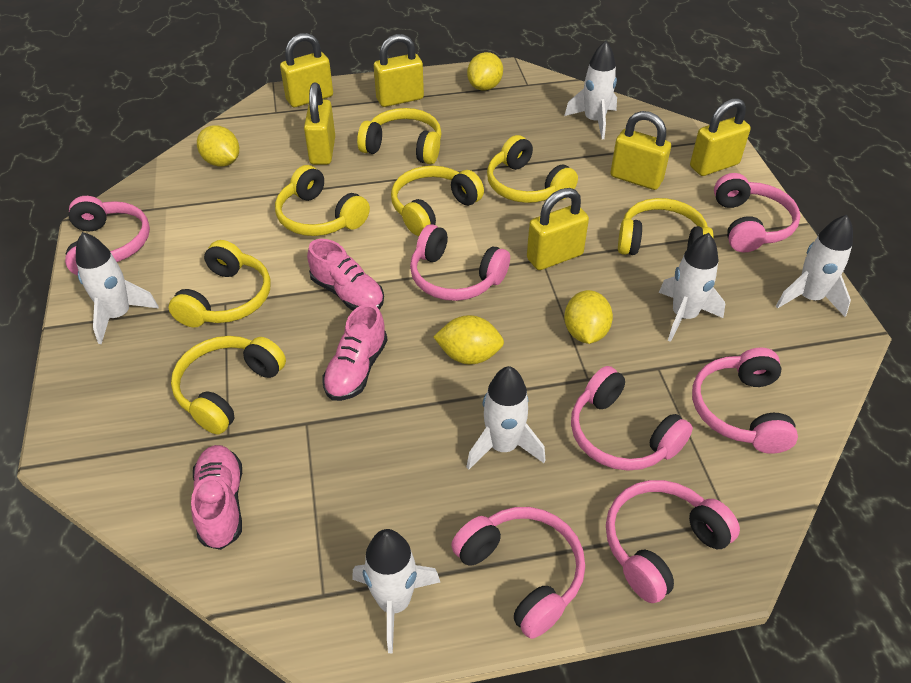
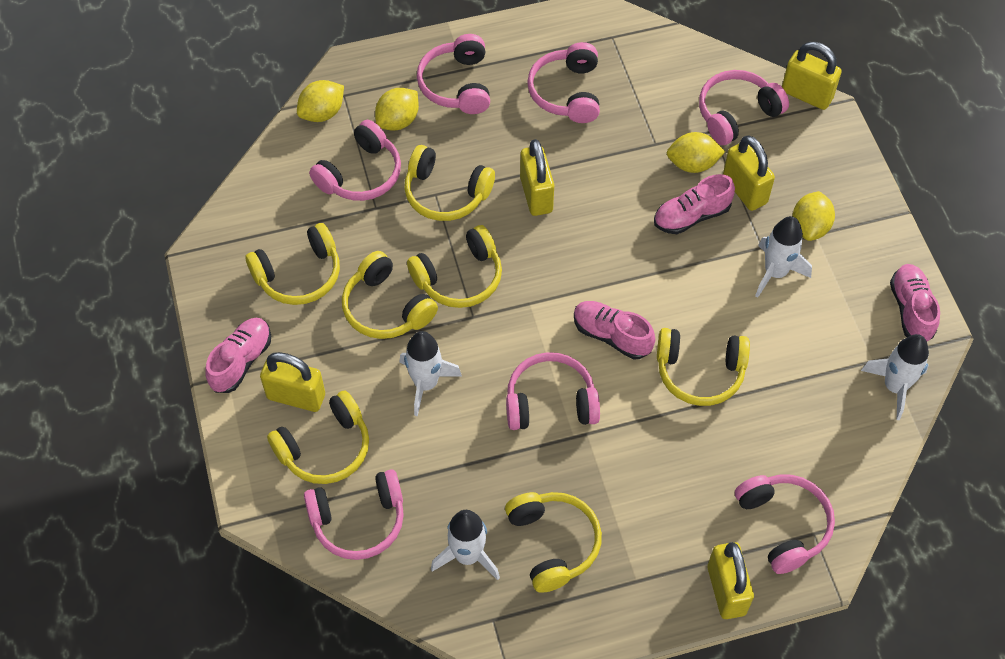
pink shoe: 3 -> 4
white rocket: 6 -> 4
yellow padlock: 6 -> 5

